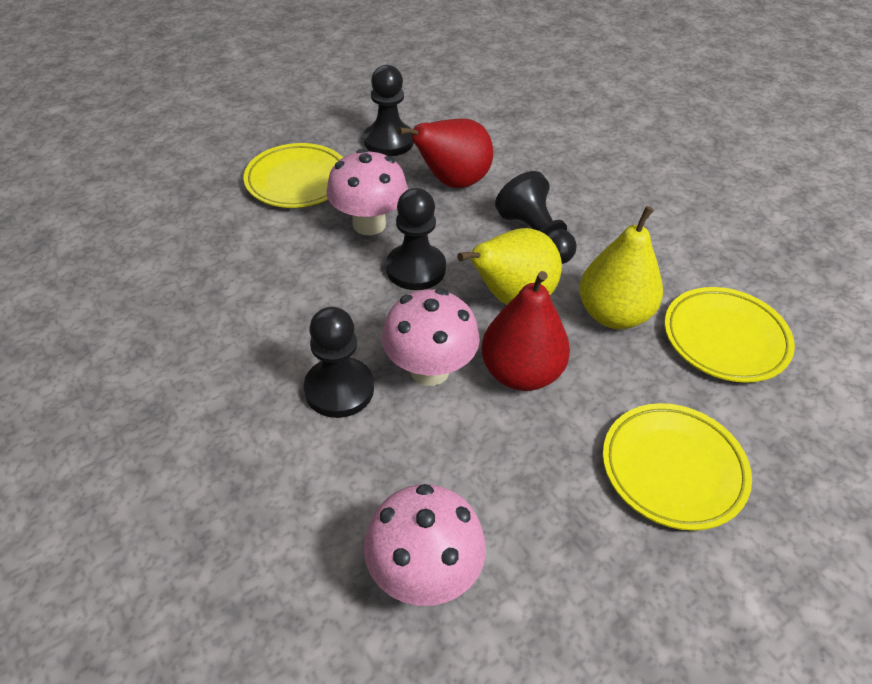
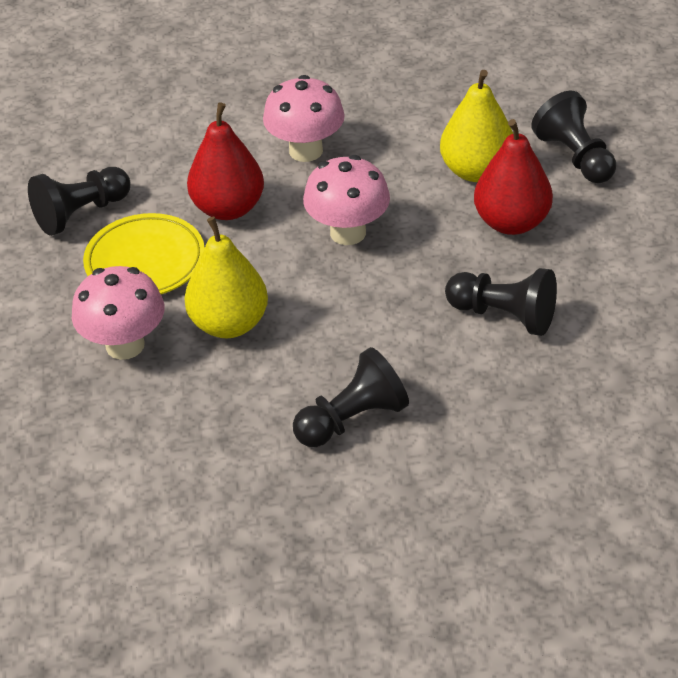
yellow plate: 3 -> 1

